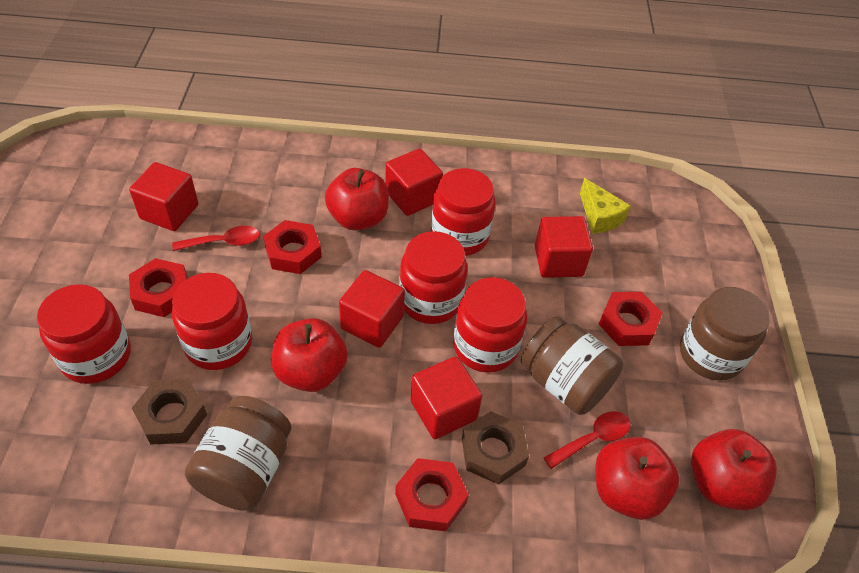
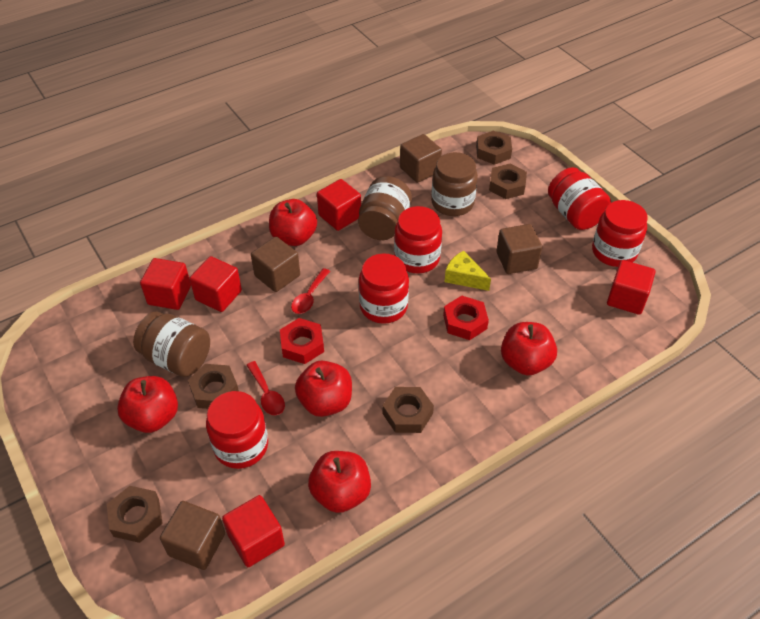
brown cube: 0 -> 4
brown nut: 2 -> 5
red apple: 4 -> 5
red nut: 4 -> 2

